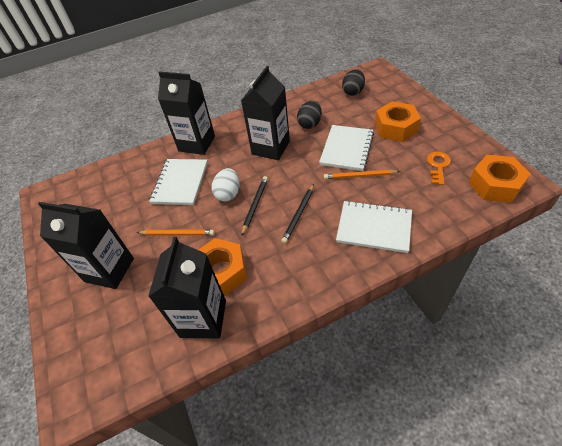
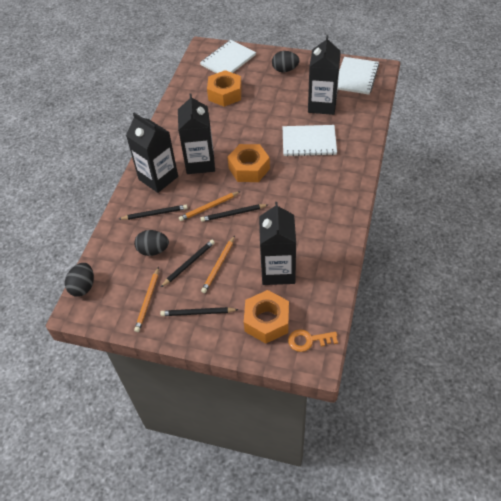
black egg: 2 -> 3
black pencil: 2 -> 4
orange pencil: 2 -> 3
white egg: 1 -> 0

